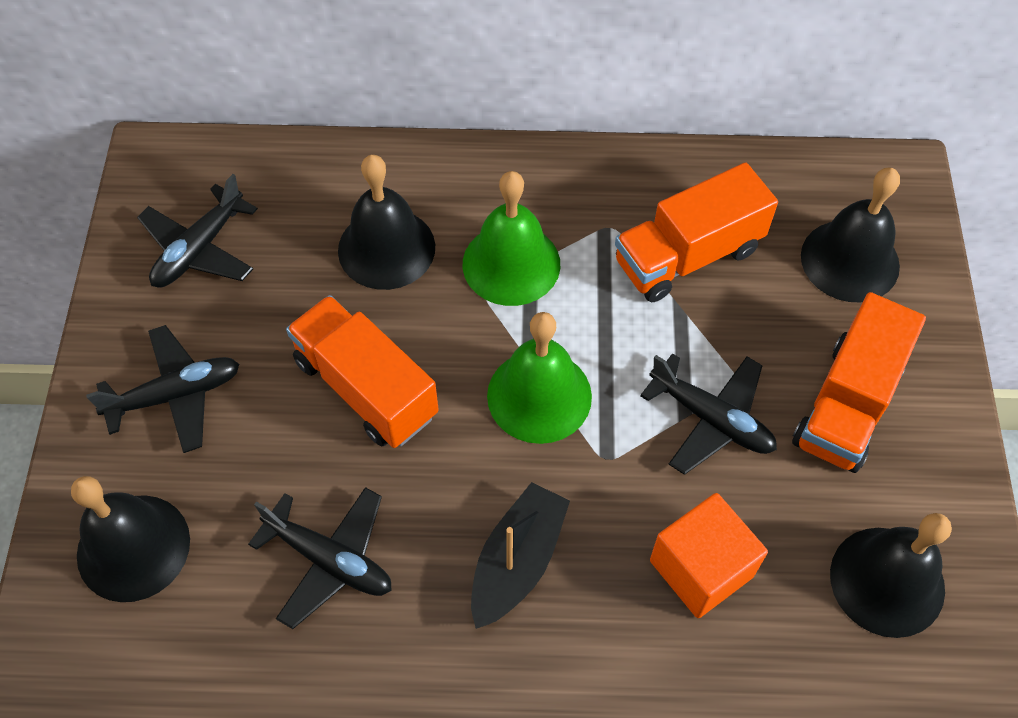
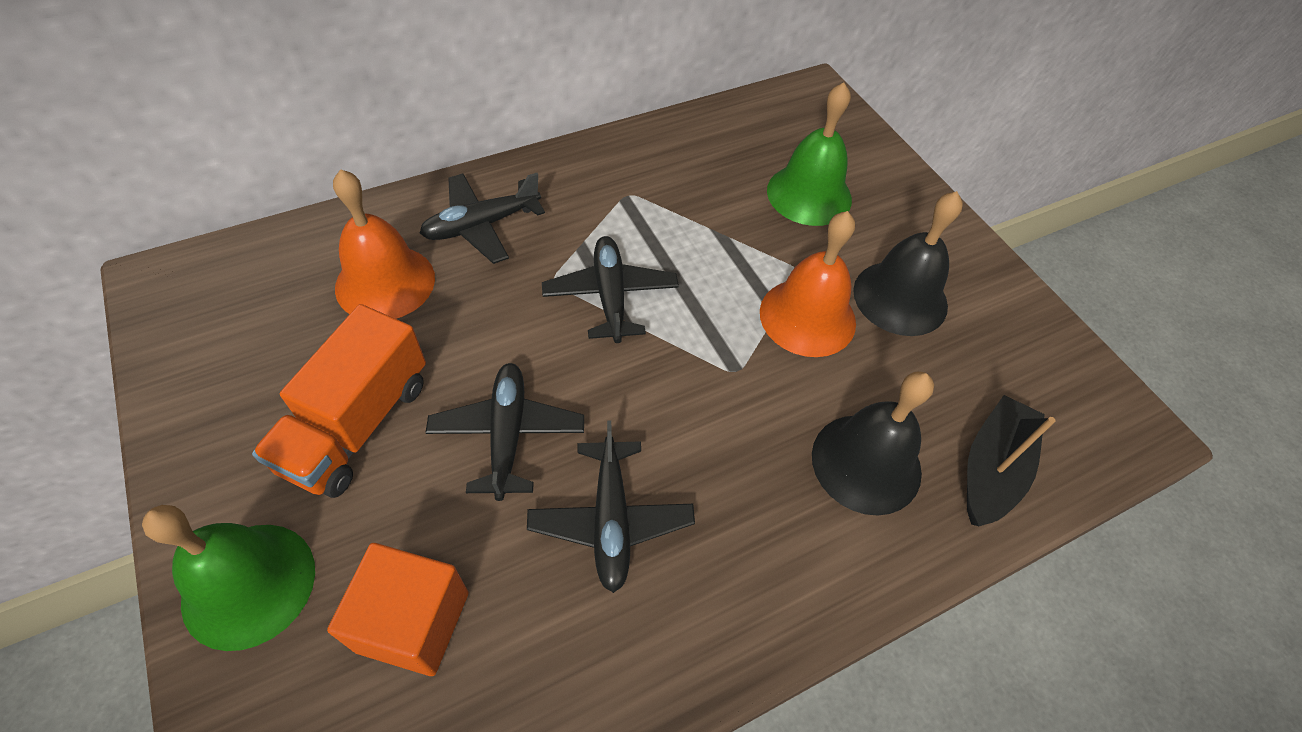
black bell: 4 -> 2
orange bell: 0 -> 2
orange truck: 3 -> 1

